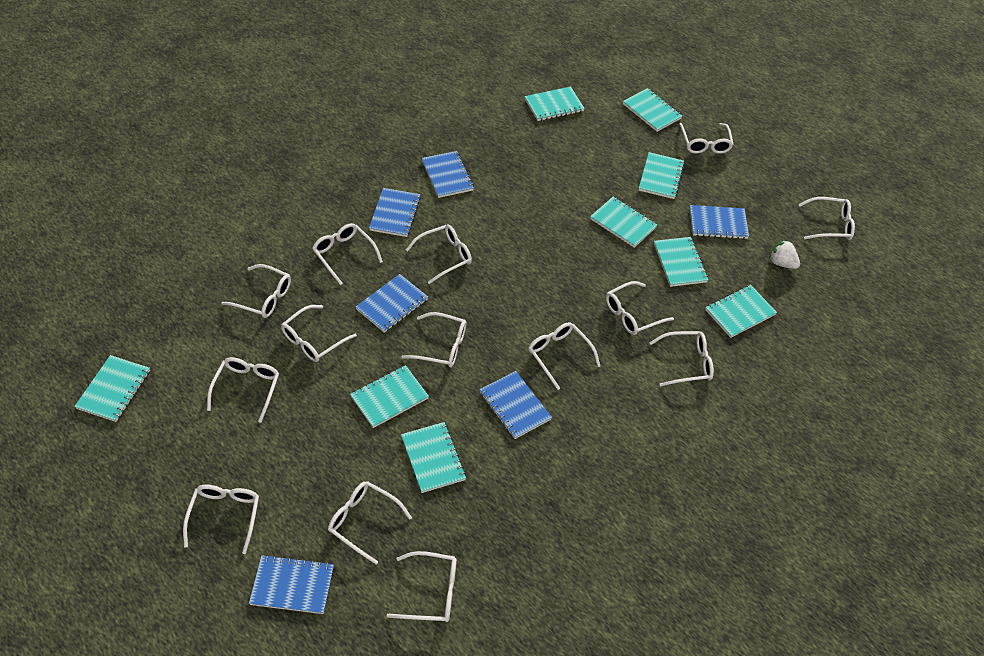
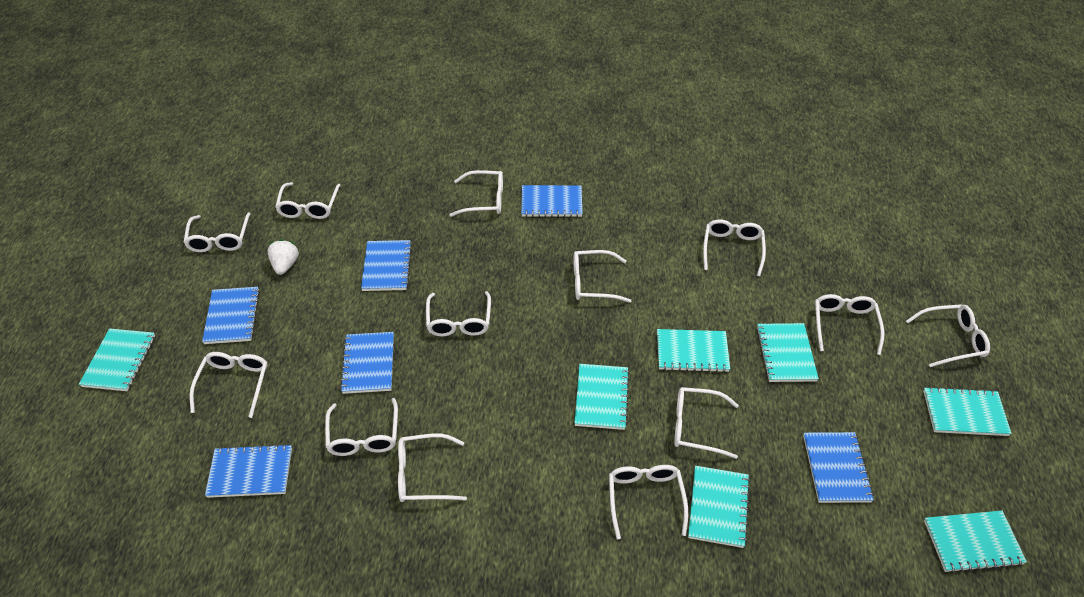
turquoise notebook: 9 -> 7
white glasses: 14 -> 13

